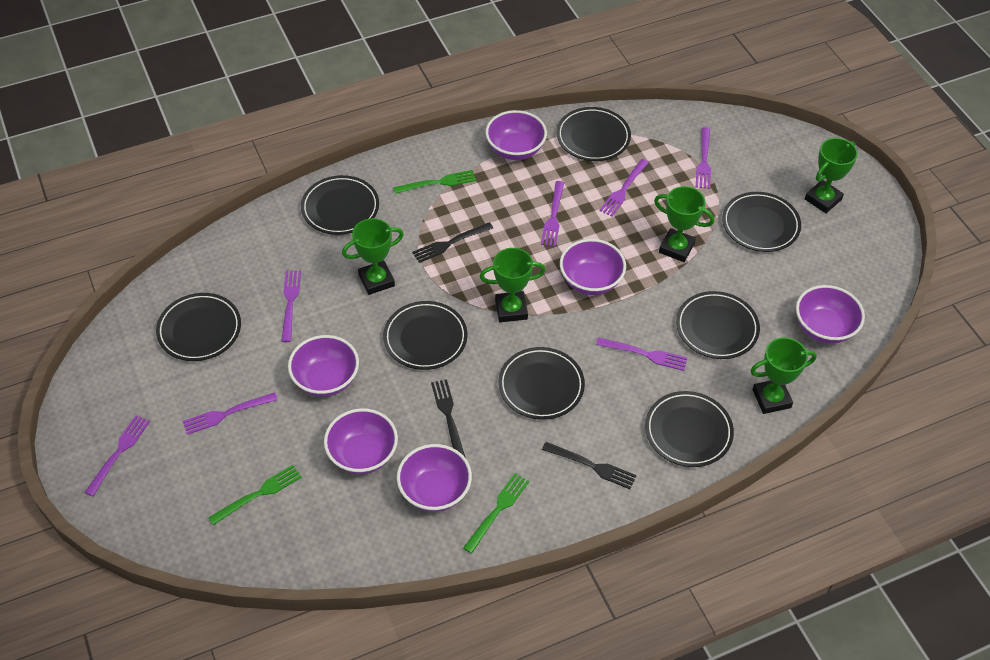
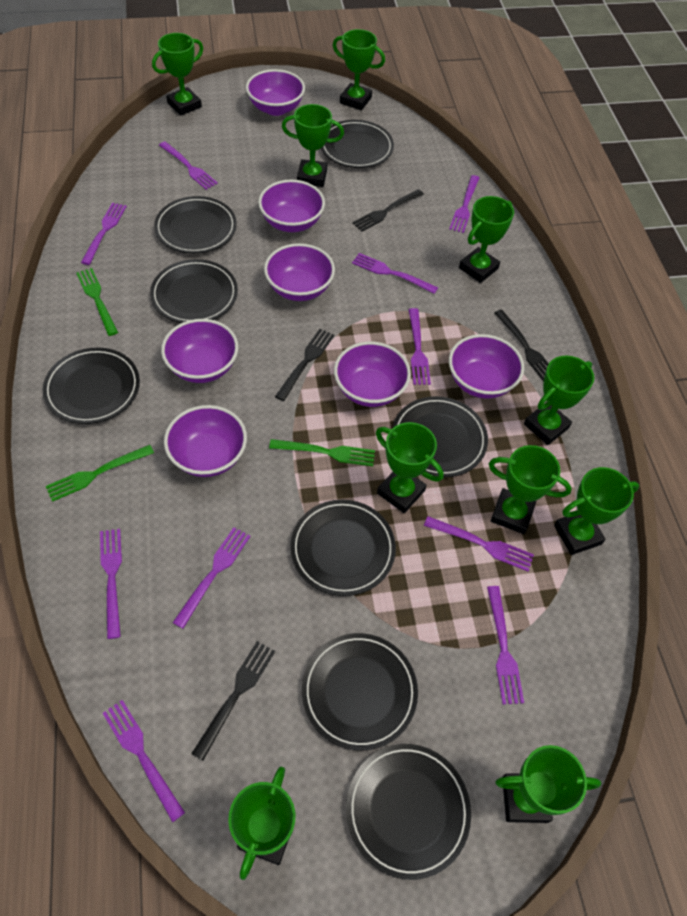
black fork: 3 -> 4
green trophy: 5 -> 10
purple bowl: 6 -> 7
purple fork: 7 -> 10

